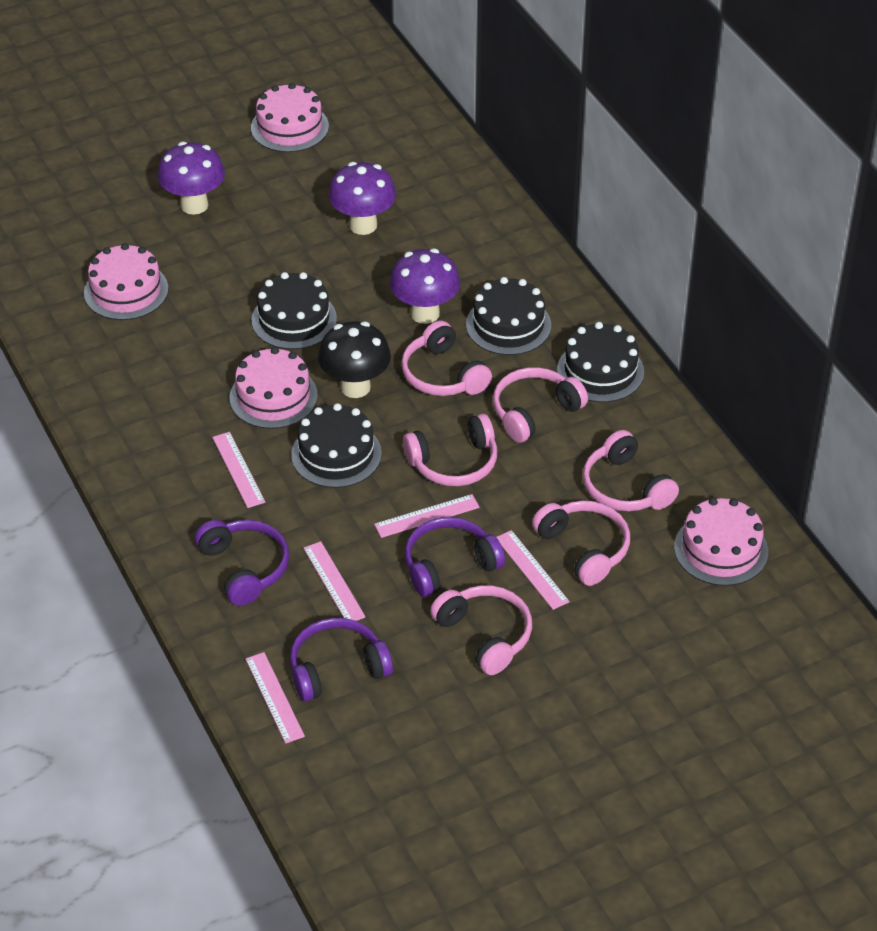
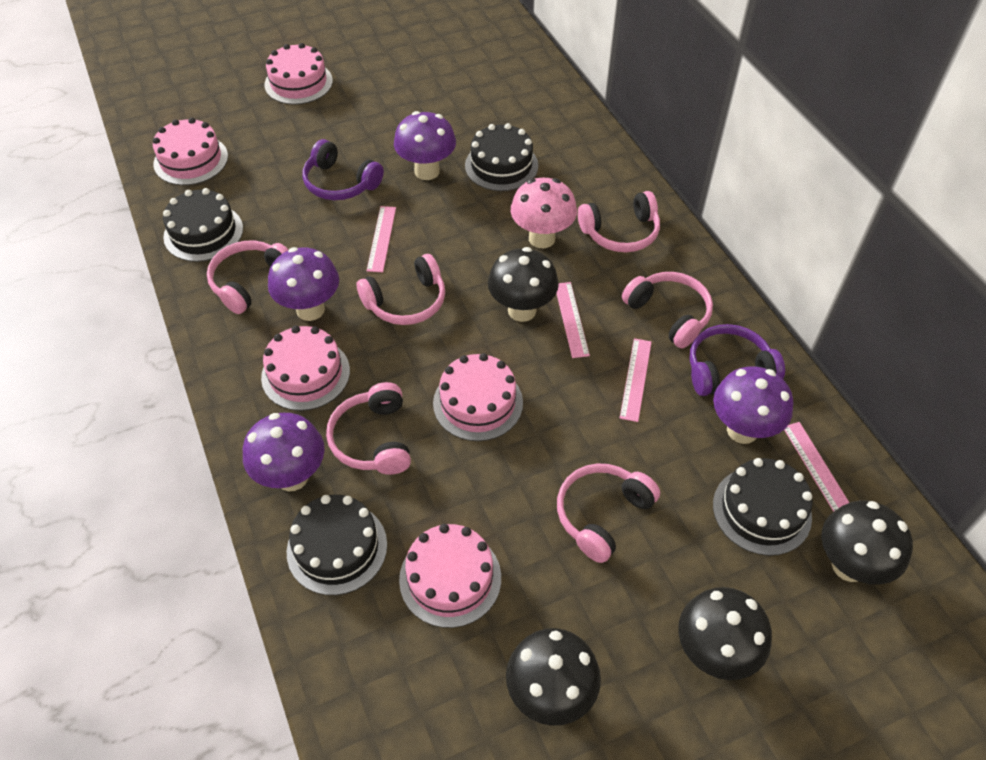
black mushroom: 1 -> 4
pink cake: 4 -> 5
pink mushroom: 0 -> 1
pink ruler: 5 -> 4
purple headphones: 3 -> 2
purple mushroom: 3 -> 4

